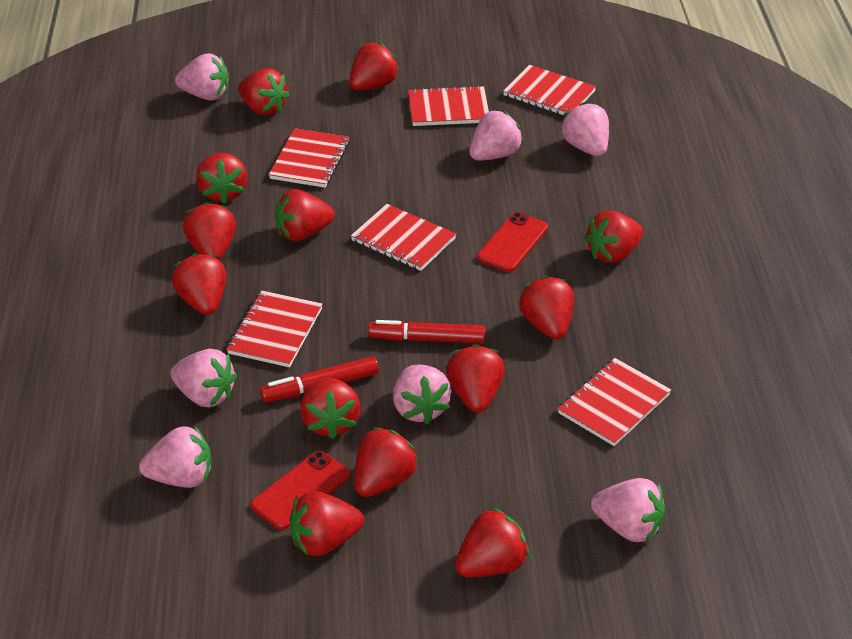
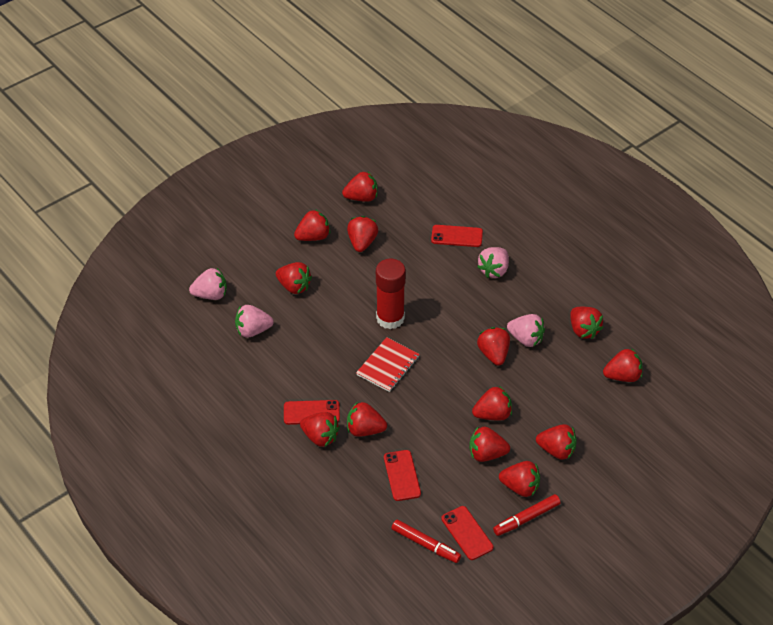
pink strawberry: 7 -> 4
red glue stick: 0 -> 1
red notebook: 6 -> 1
red phone: 2 -> 4

